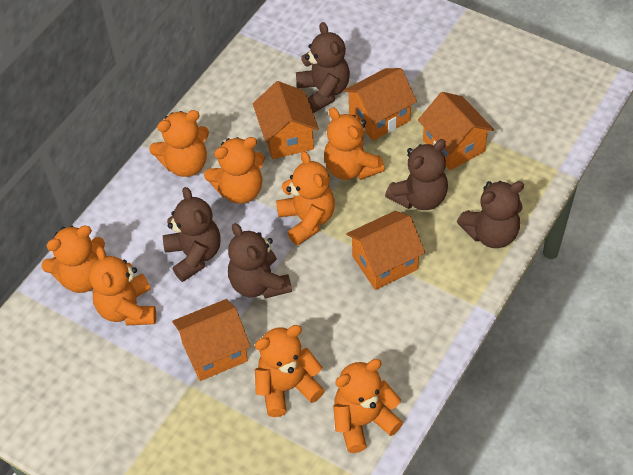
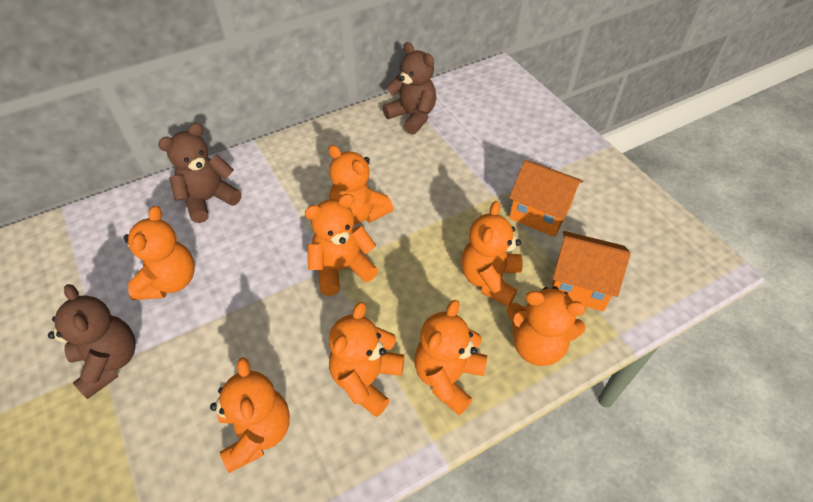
brown teddy bear: 5 -> 3
orange house: 5 -> 2

